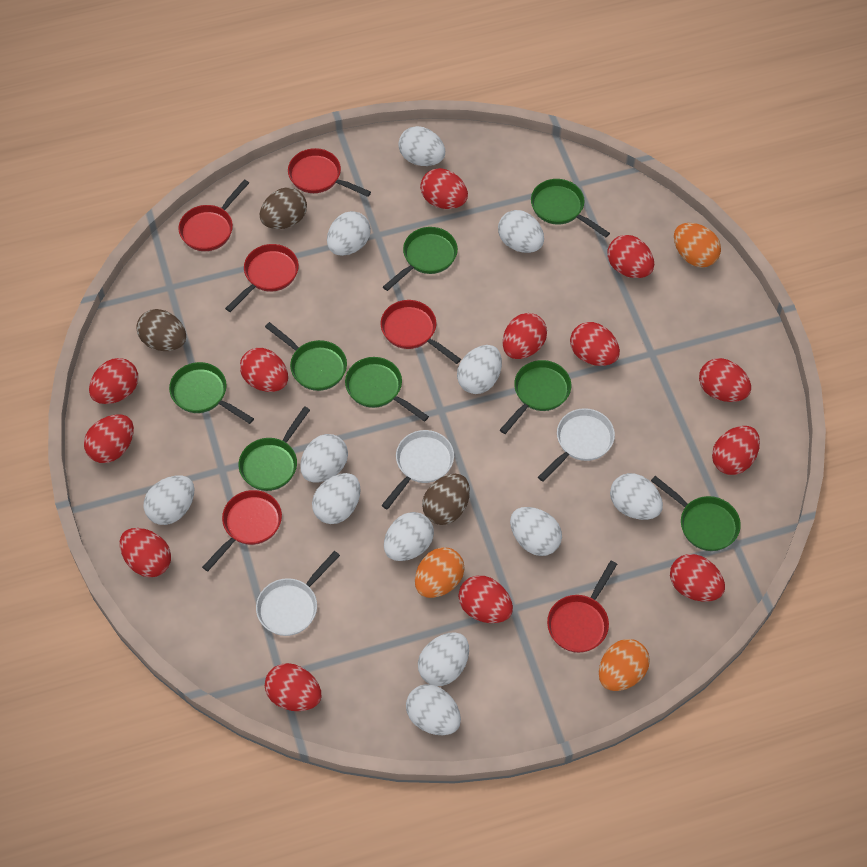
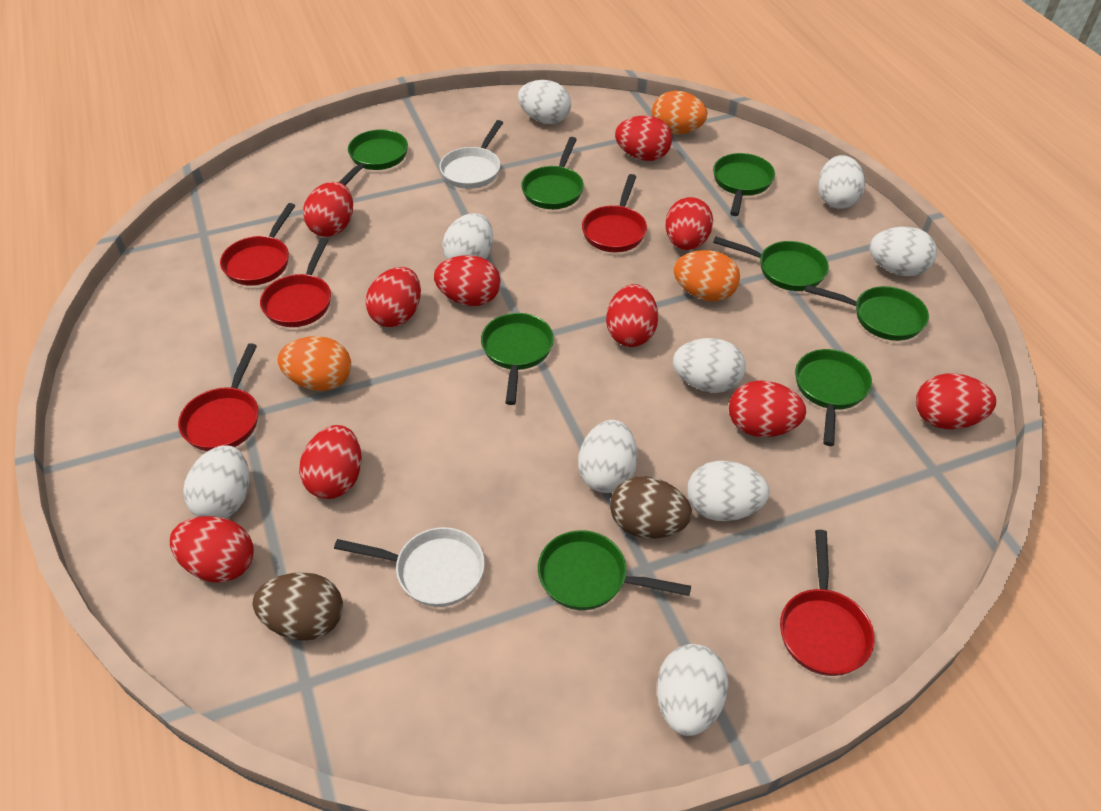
brown egg: 3 -> 2
red egg: 13 -> 10
red pan: 6 -> 5
white egg: 12 -> 9
white pan: 3 -> 2

